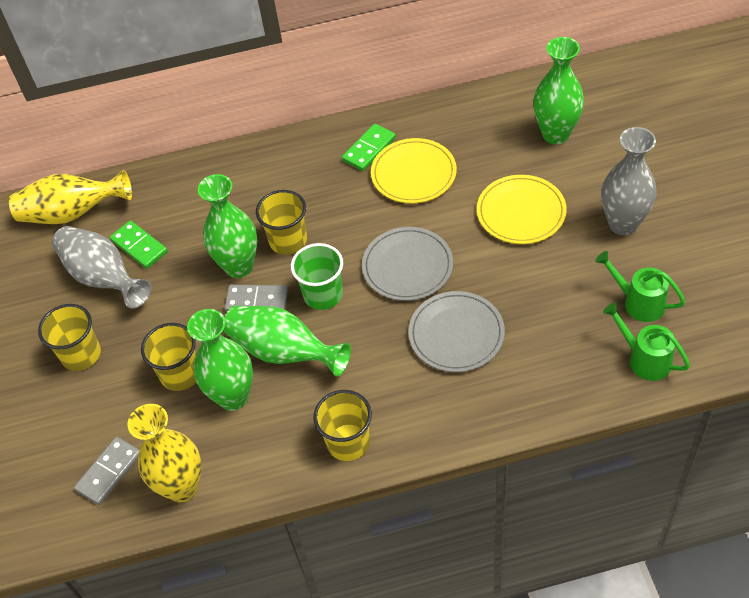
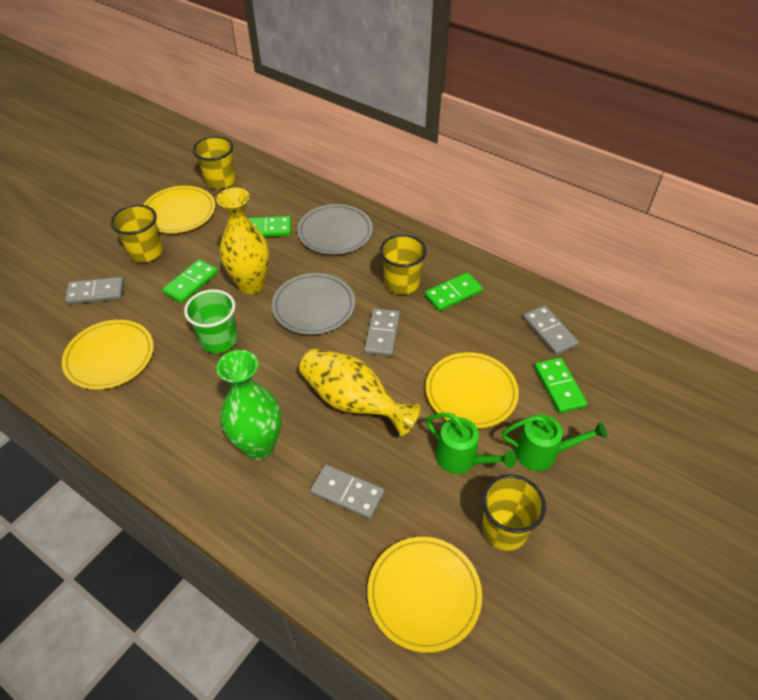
green domino: 2 -> 4
green vase: 4 -> 1
grey domino: 2 -> 4
grey vase: 2 -> 0
yellow plate: 2 -> 4

